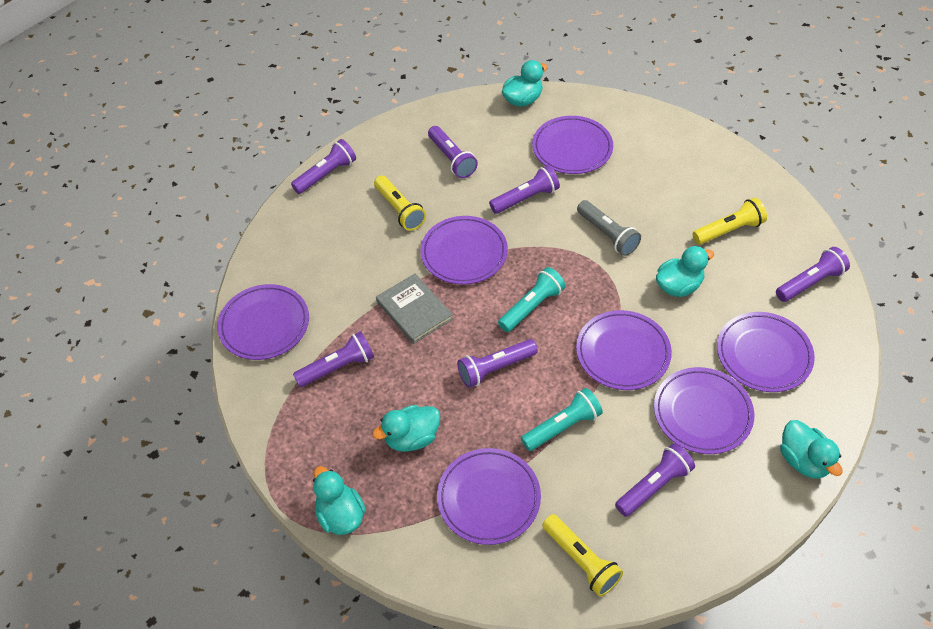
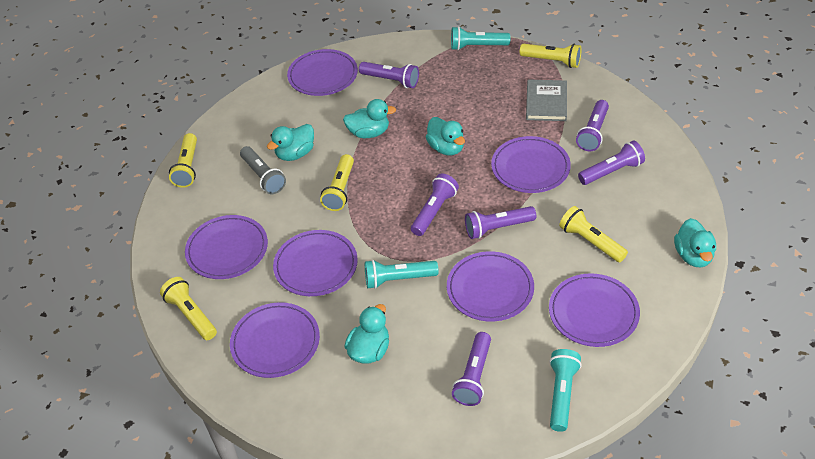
purple flashlight: 7 -> 6
turquoise flashlight: 2 -> 3
yellow flashlight: 3 -> 5

